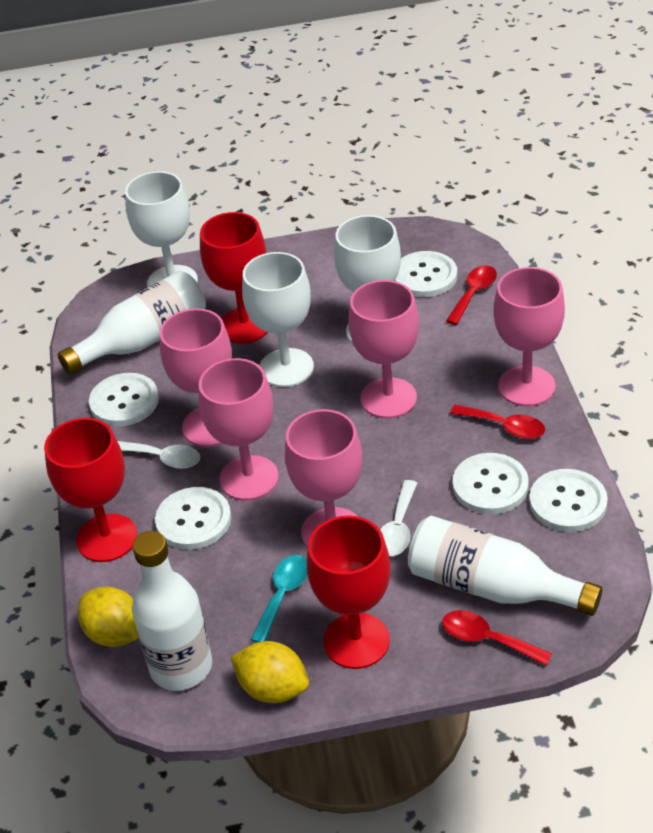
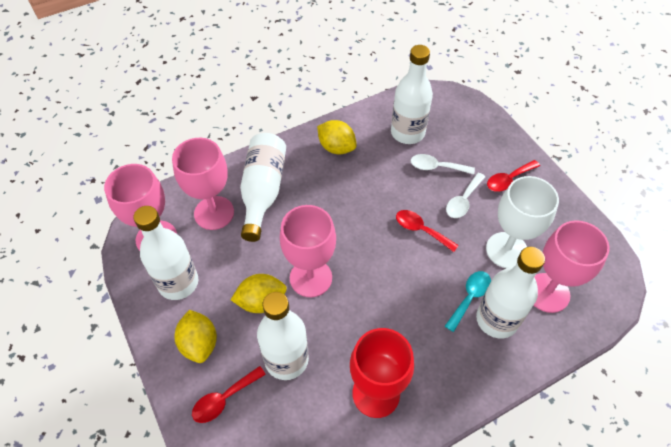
pink goblet: 5 -> 4
red goblet: 3 -> 1
white bottle: 3 -> 5
white button: 5 -> 0
white goblet: 3 -> 1
yellow lemon: 2 -> 3

